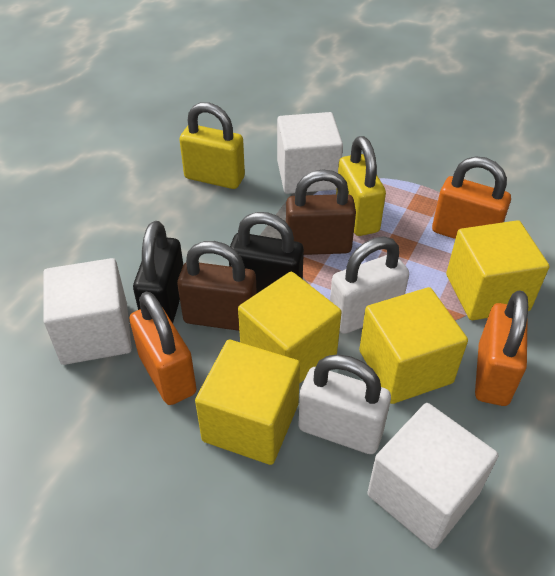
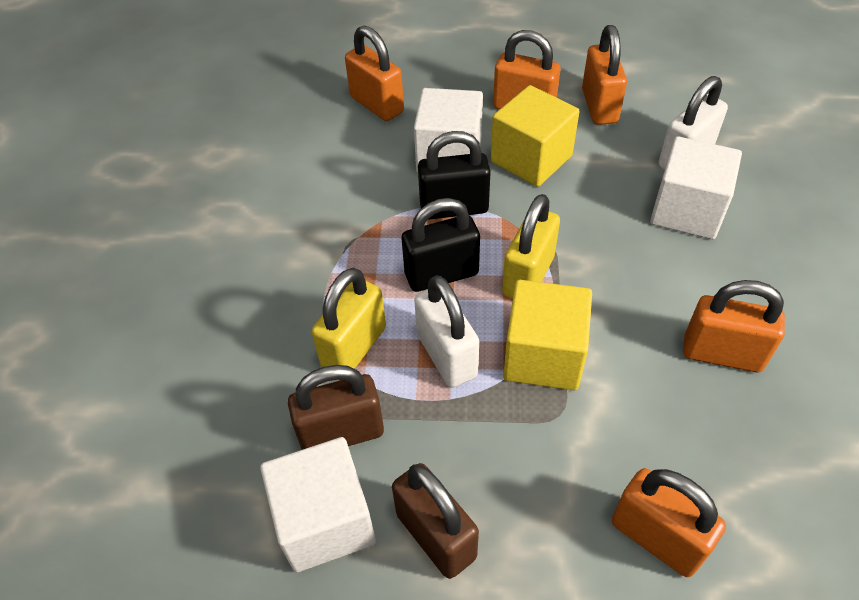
orange padlock: 3 -> 5
yellow cube: 4 -> 2

